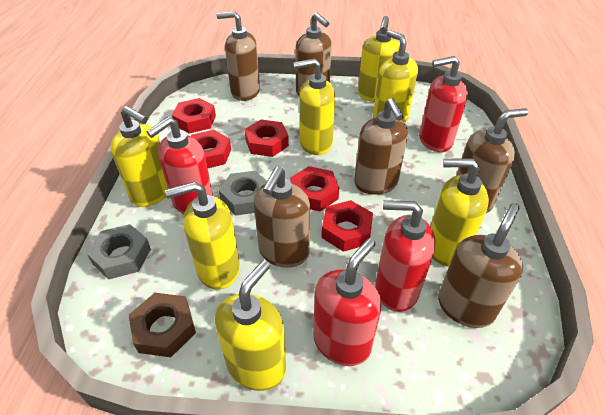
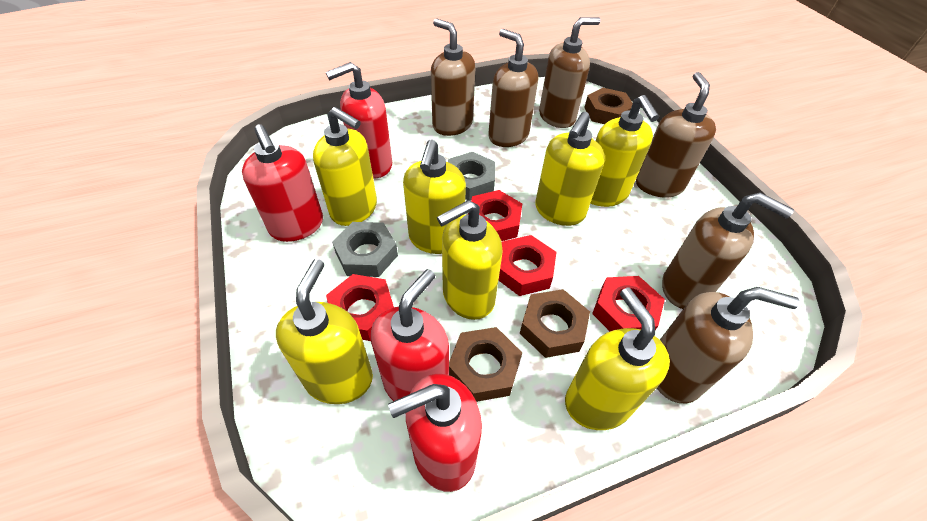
brown nut: 1 -> 3
red nut: 5 -> 4

